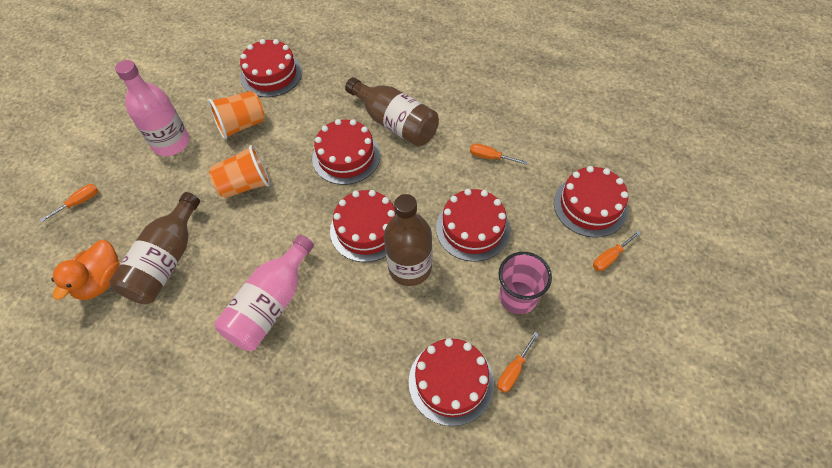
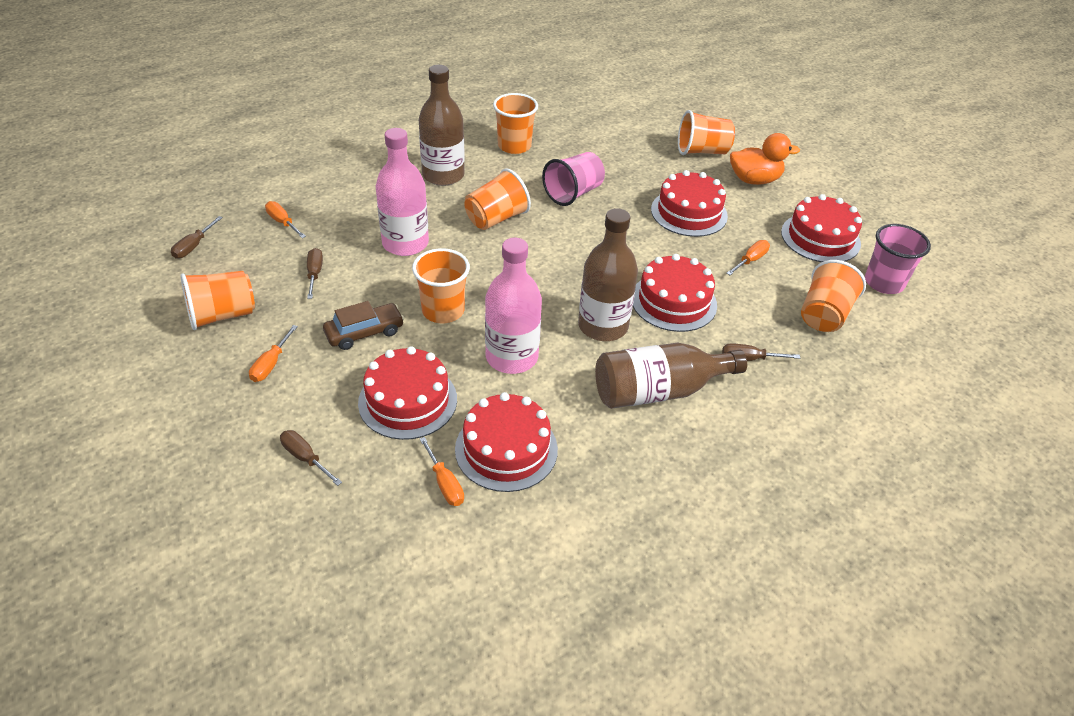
brown car: 0 -> 1
brown screwdriver: 0 -> 4
orange cup: 2 -> 6
pink cup: 1 -> 2
red cake: 6 -> 5

